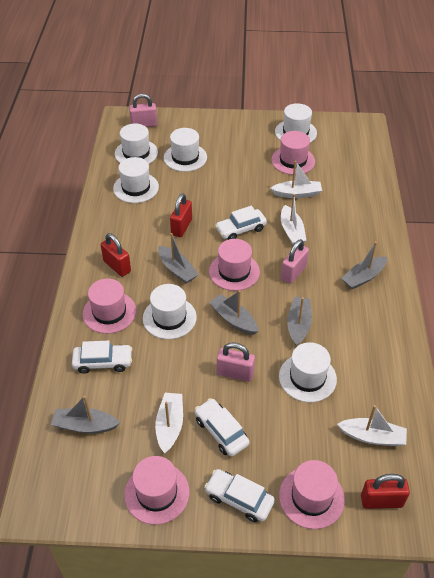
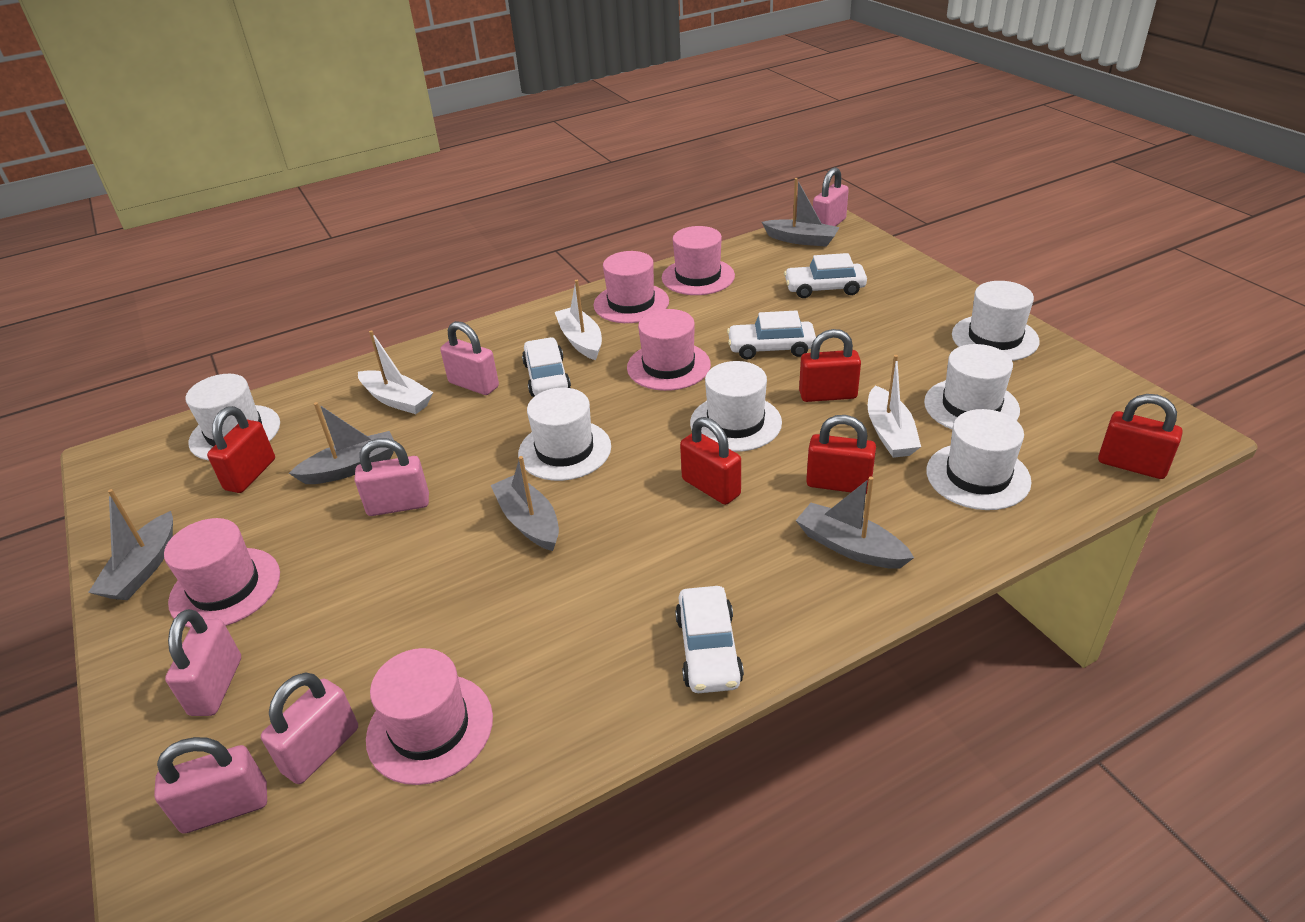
pink padlock: 3 -> 6
red padlock: 3 -> 5
white boat: 4 -> 3

